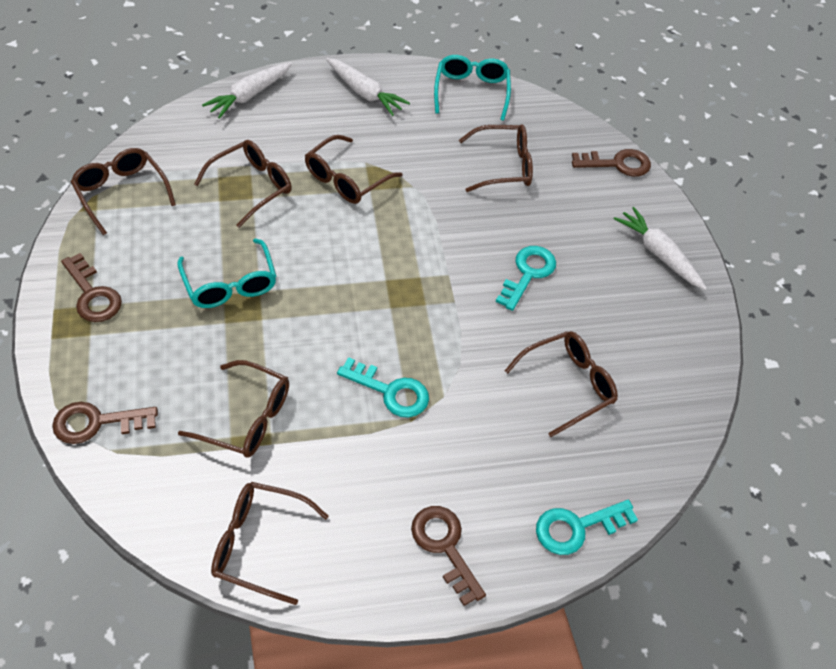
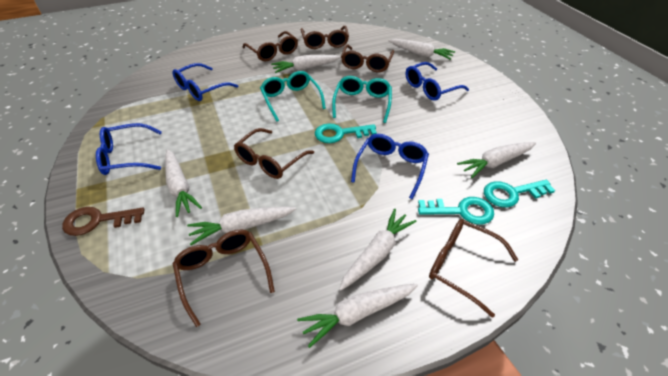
blue glasses: 0 -> 4
brown glasses: 7 -> 6
brown key: 4 -> 1
white carrot: 3 -> 7

